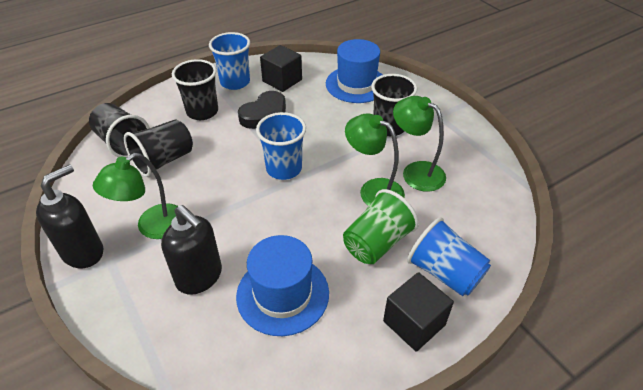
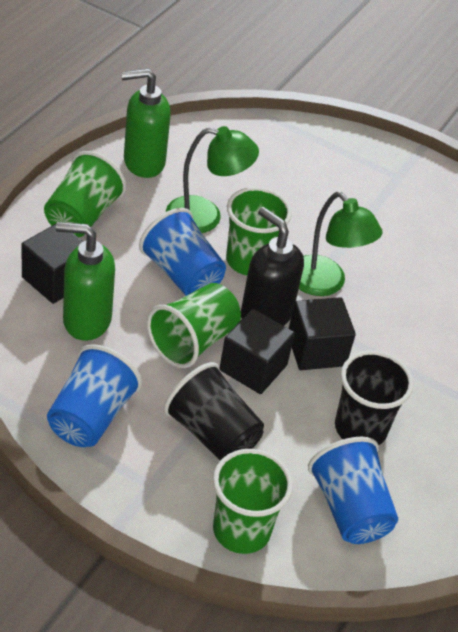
black cube: 2 -> 3
black cup: 4 -> 2
black heart: 1 -> 0
black soap dispenser: 2 -> 1
blue hat: 2 -> 0
green cup: 1 -> 4
green lamp: 3 -> 2
green soap dispenser: 0 -> 2

